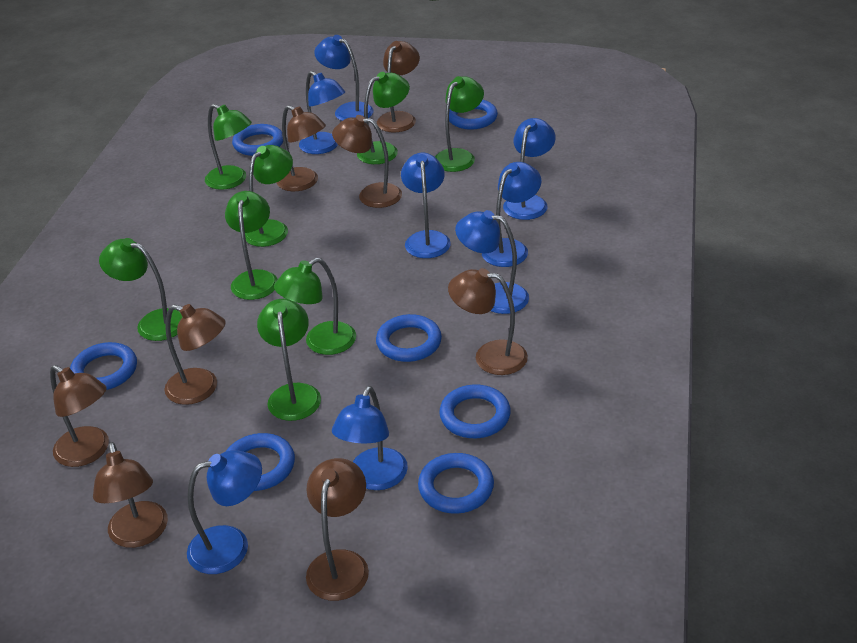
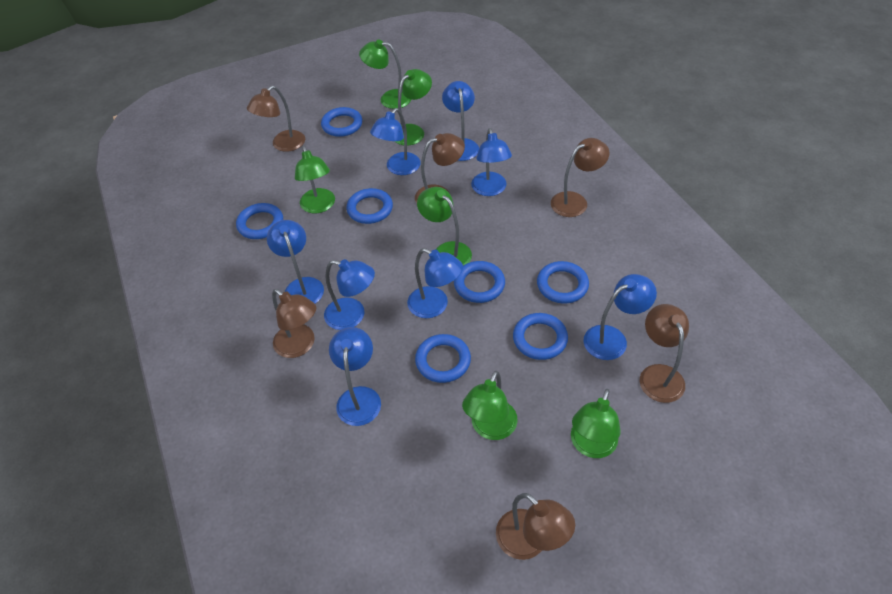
brown lamp: 8 -> 6
green lamp: 8 -> 6

